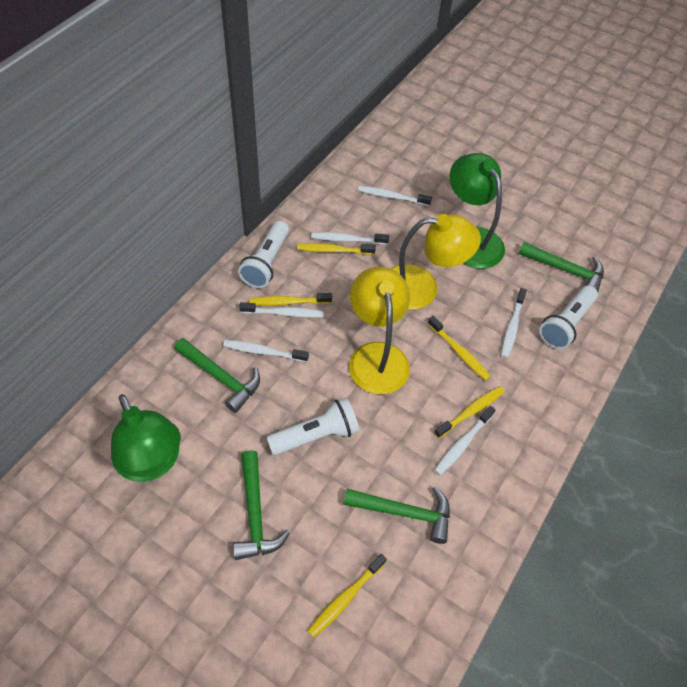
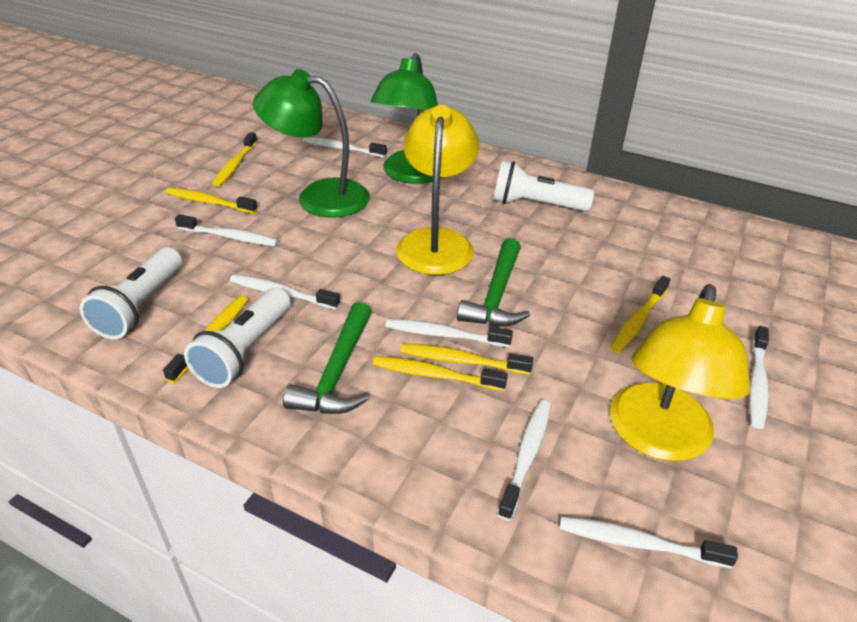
green hammer: 4 -> 2
white toothbrush: 6 -> 7
yellow toothbrush: 5 -> 6

